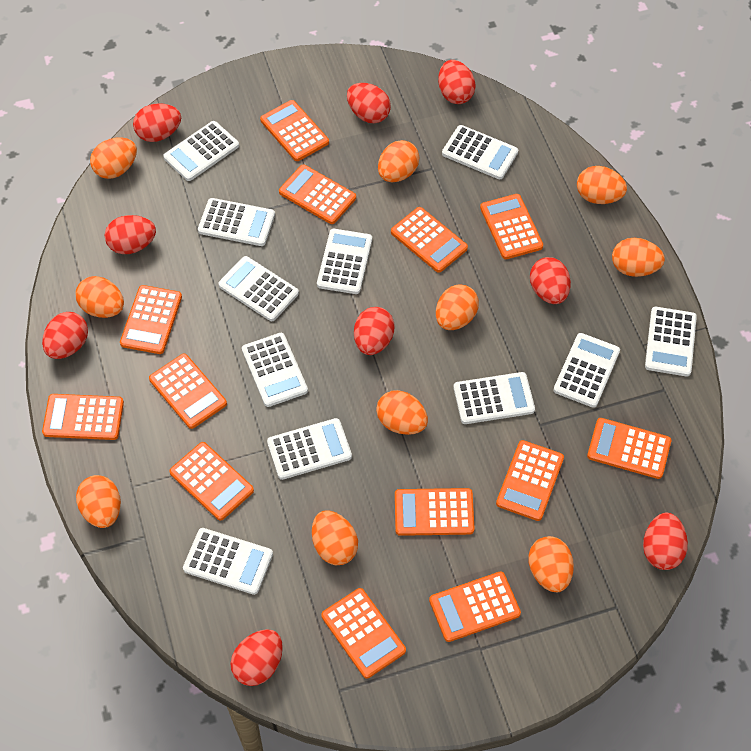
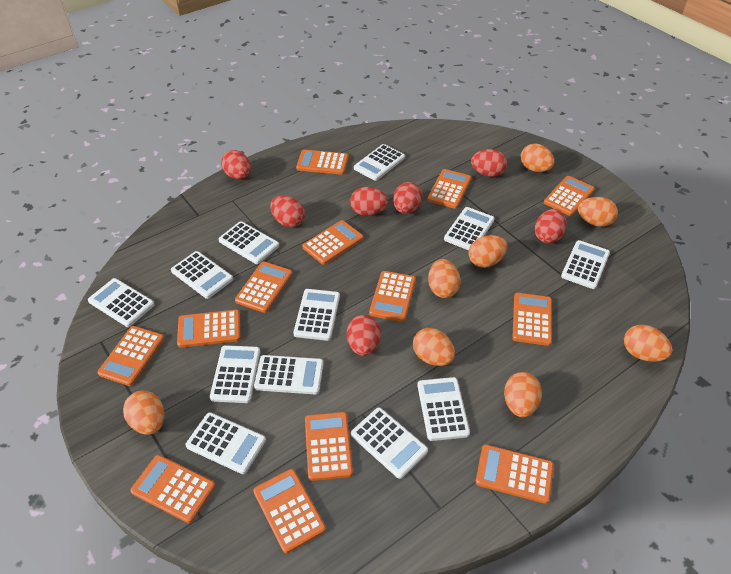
orange egg: 10 -> 8
red egg: 9 -> 7
white calculator: 11 -> 12

